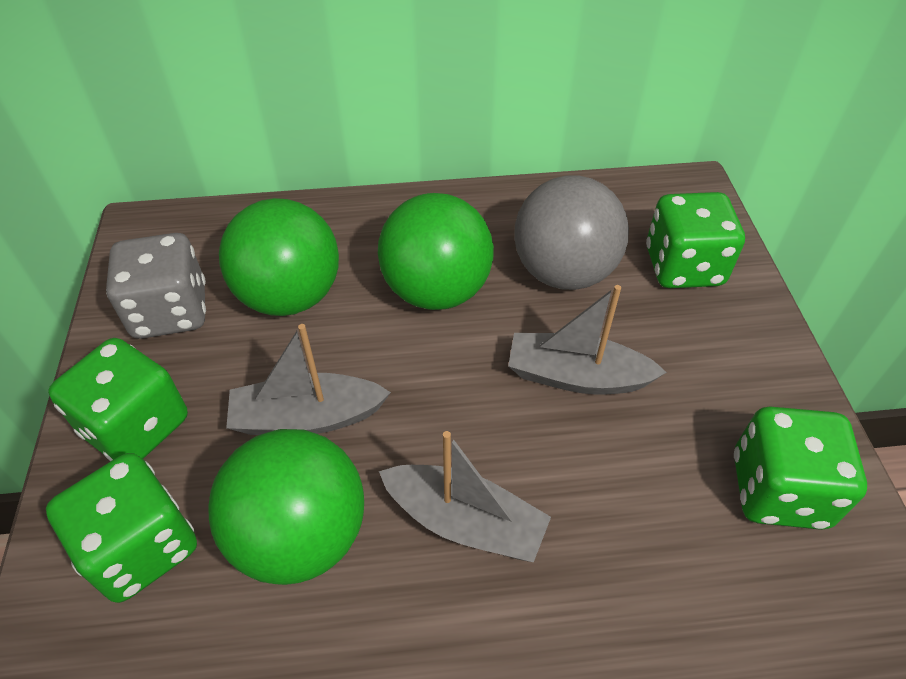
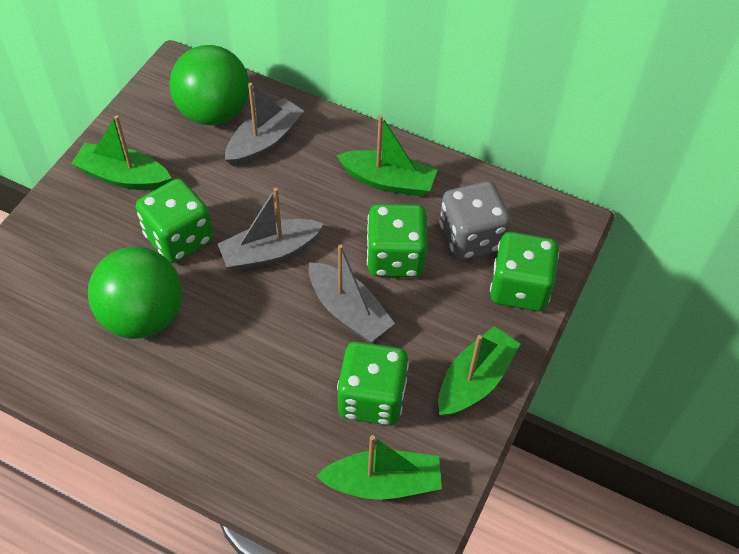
green ball: 3 -> 2
green boat: 0 -> 4
grey ball: 1 -> 0

